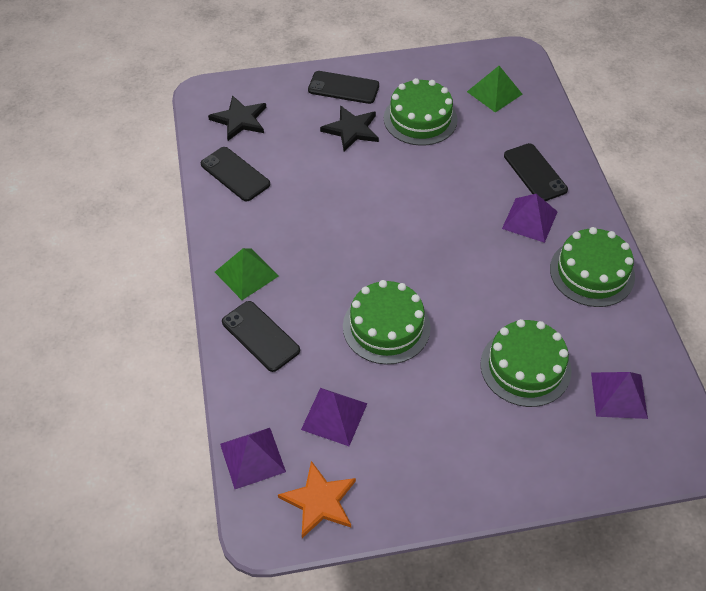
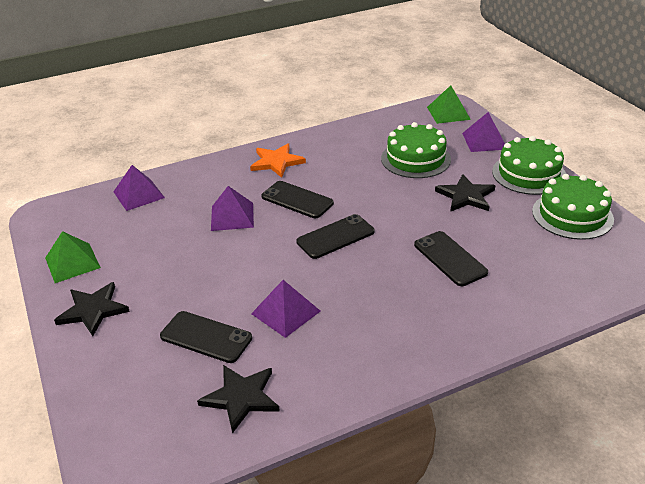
black star: 2 -> 3
green cake: 4 -> 3

